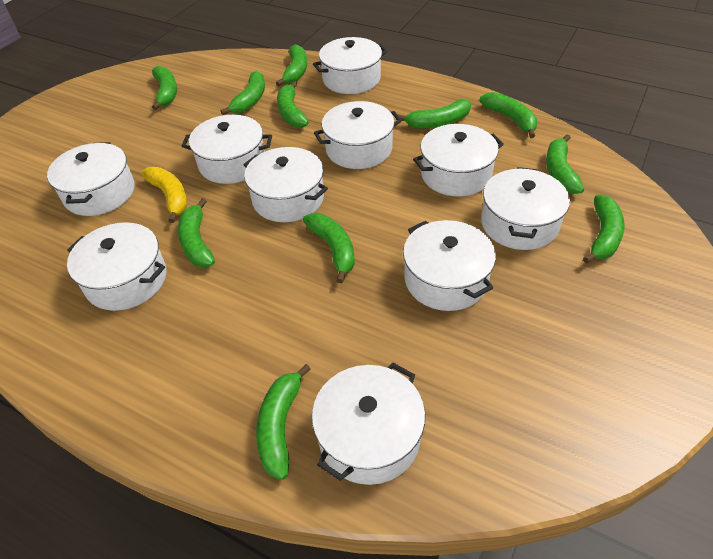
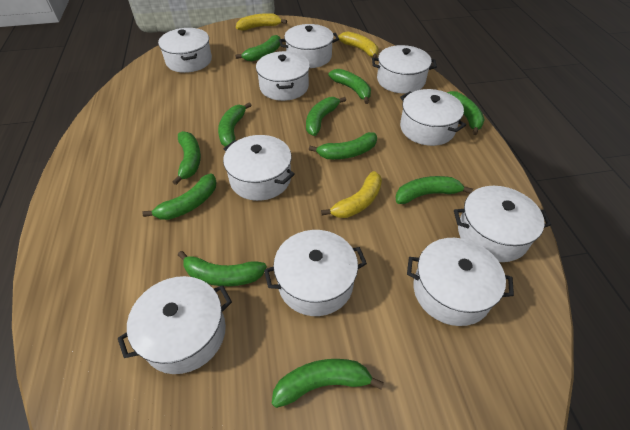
yellow banana: 1 -> 3

